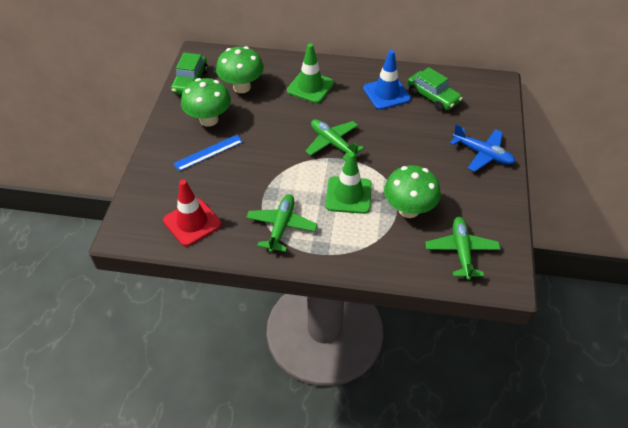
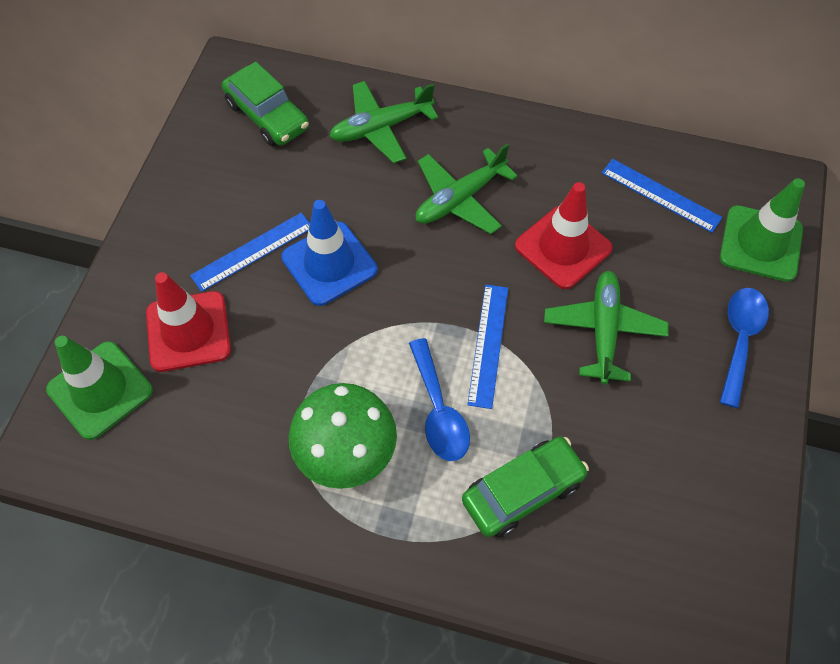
blue plane: 1 -> 0
blue ruler: 1 -> 3
blue spoon: 0 -> 2
green mushroom: 3 -> 1
red traffic cone: 1 -> 2

